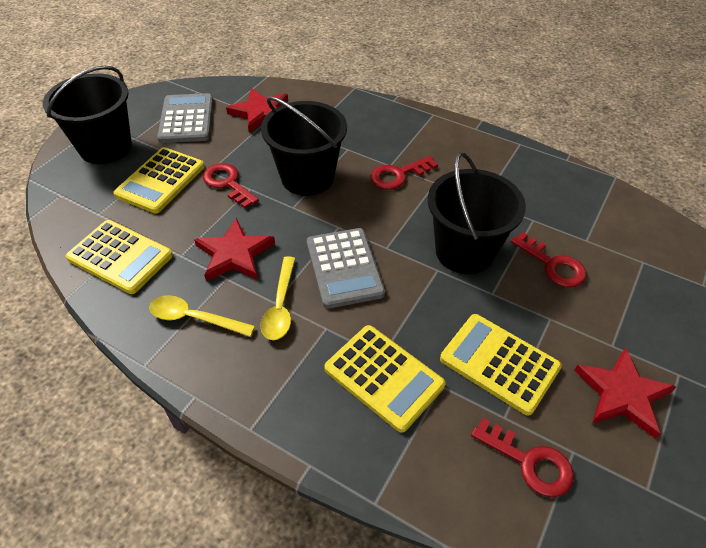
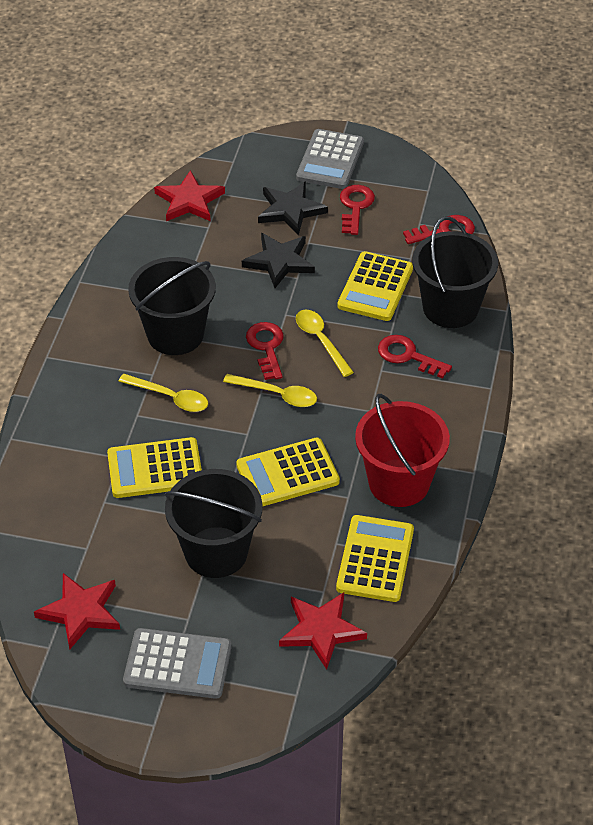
black star: 0 -> 2
red bucket: 0 -> 1
yellow spoon: 2 -> 3

